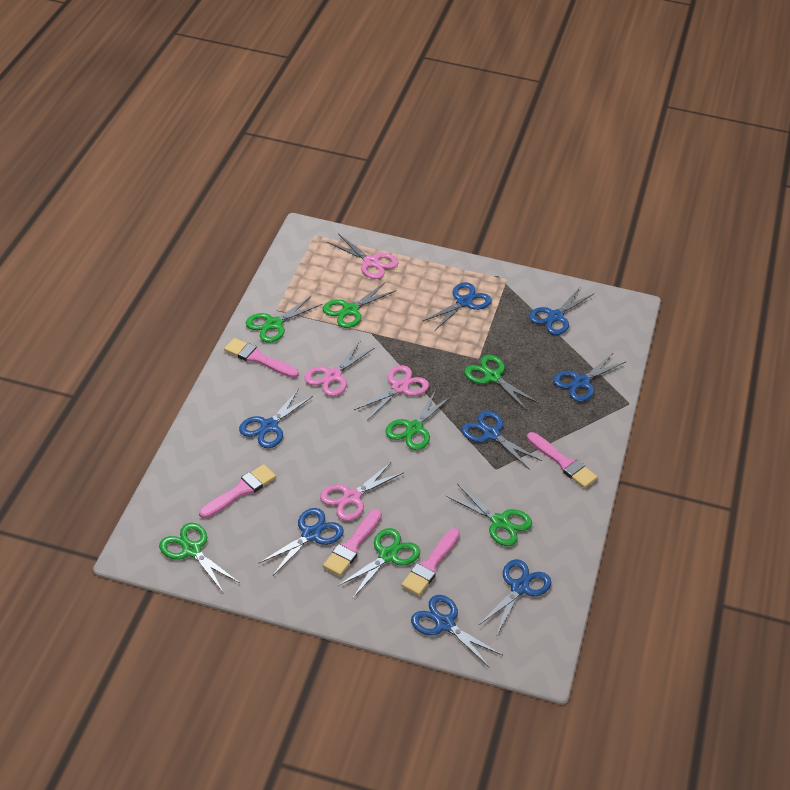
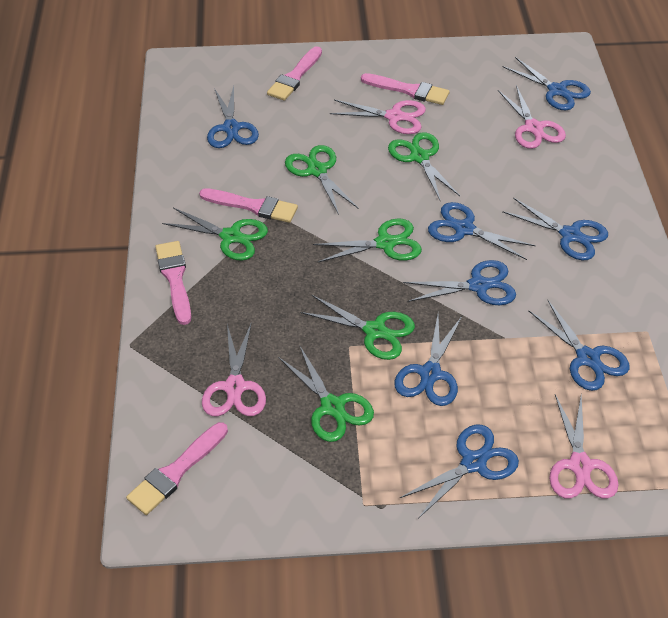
green scissors: 7 -> 6

